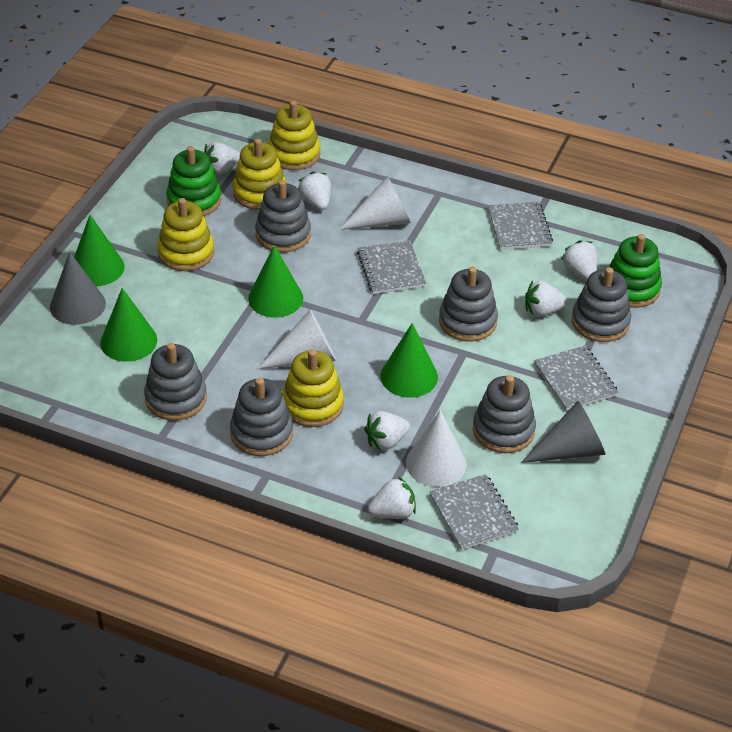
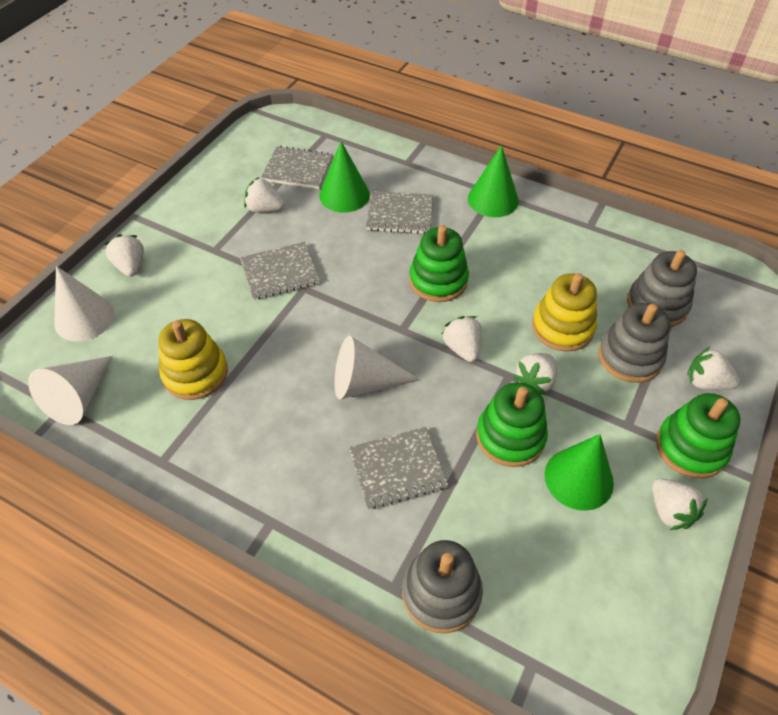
green cone: 4 -> 3
green stacking toy: 2 -> 3
grey cone: 2 -> 0
grey stacking toy: 6 -> 3
yellow stacking toy: 4 -> 2

